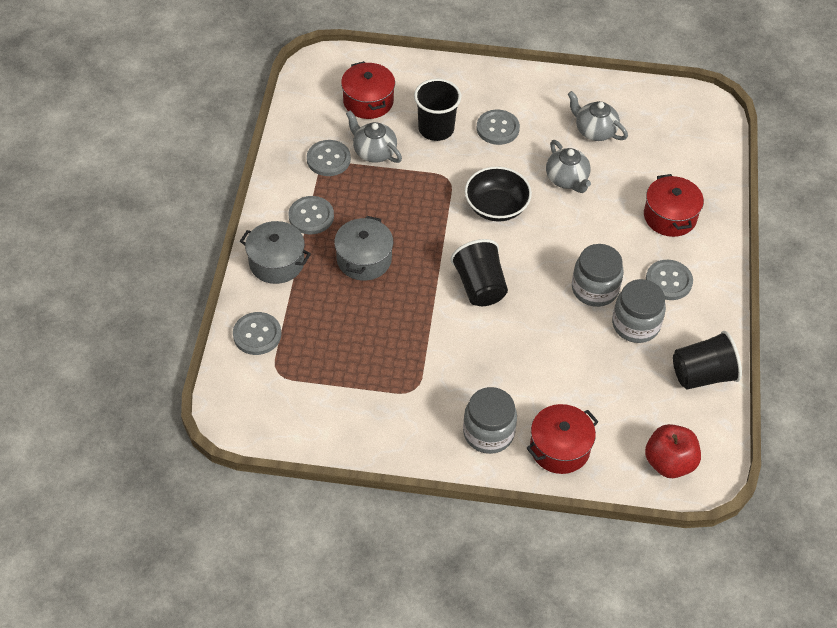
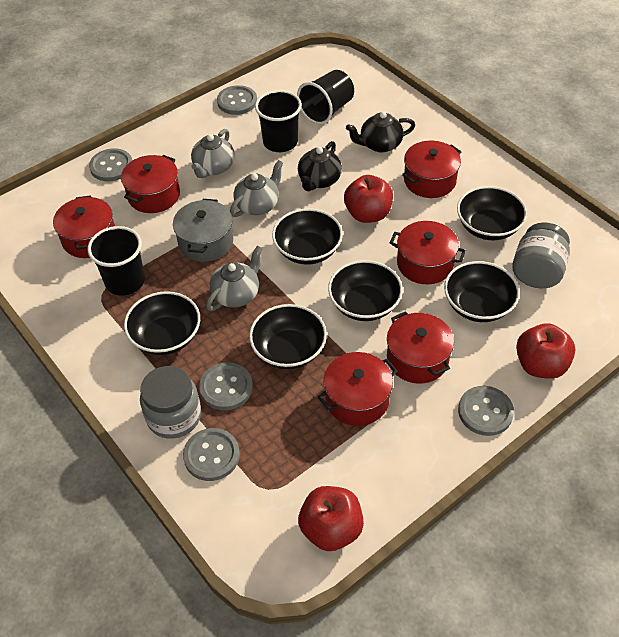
black bowl: 1 -> 6
black teapot: 0 -> 2
grey jar: 3 -> 2
grey pot: 2 -> 1
red apple: 1 -> 3
red pot: 3 -> 6

